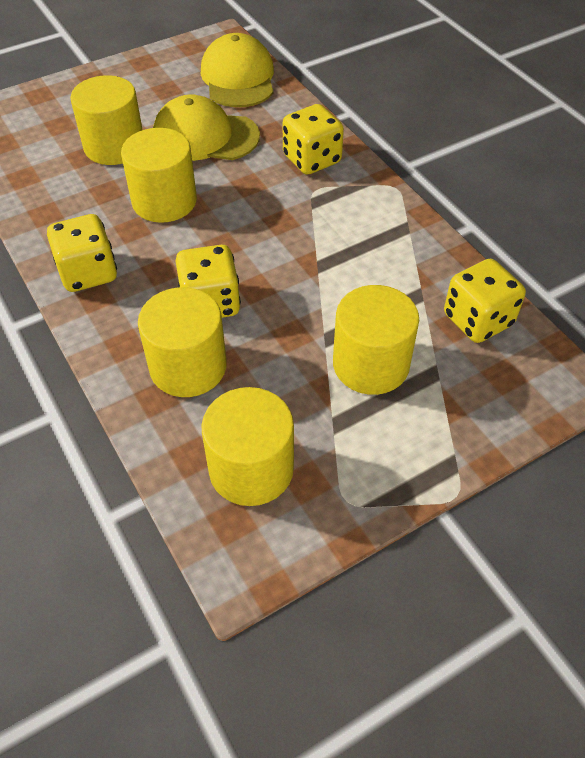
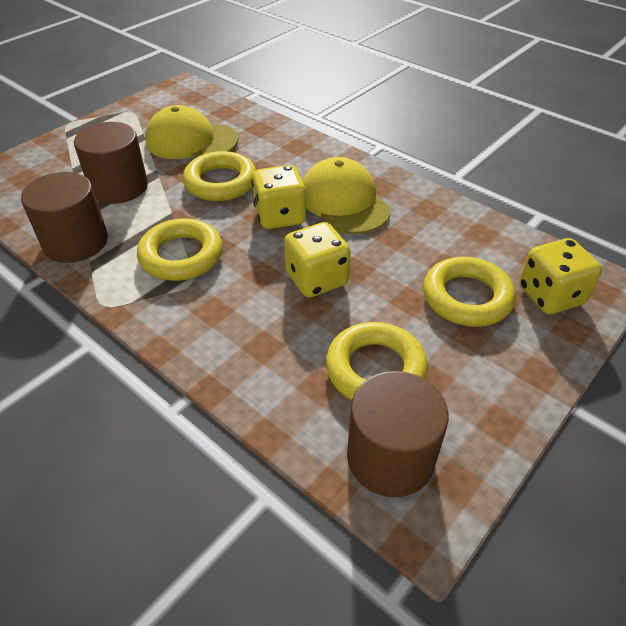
brown cylinder: 0 -> 3
yellow cylinder: 5 -> 0
yellow dice: 4 -> 3
yellow ring: 0 -> 4

